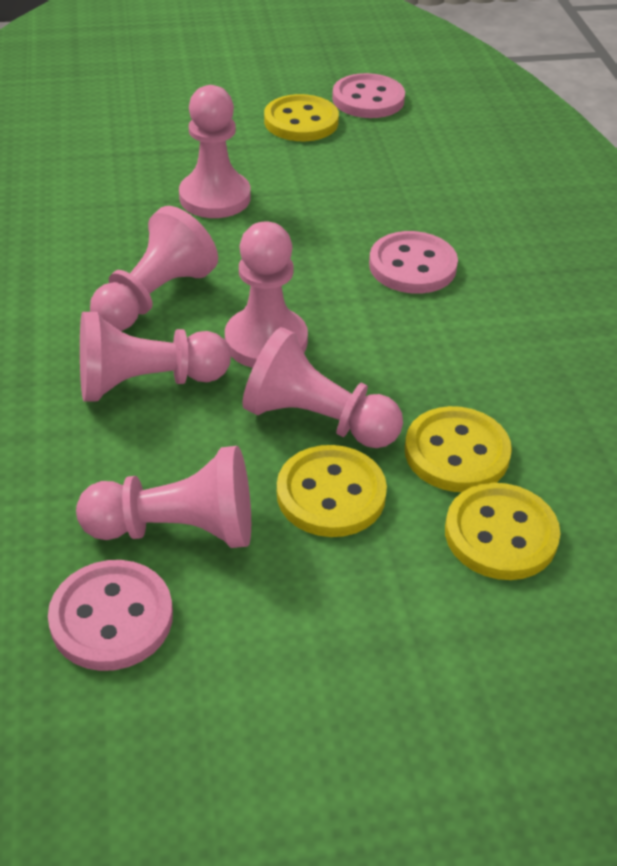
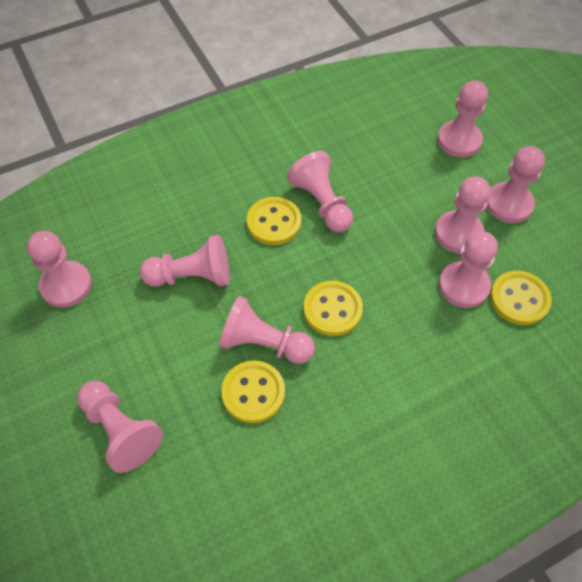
pink button: 3 -> 0
pink pawn: 6 -> 9

